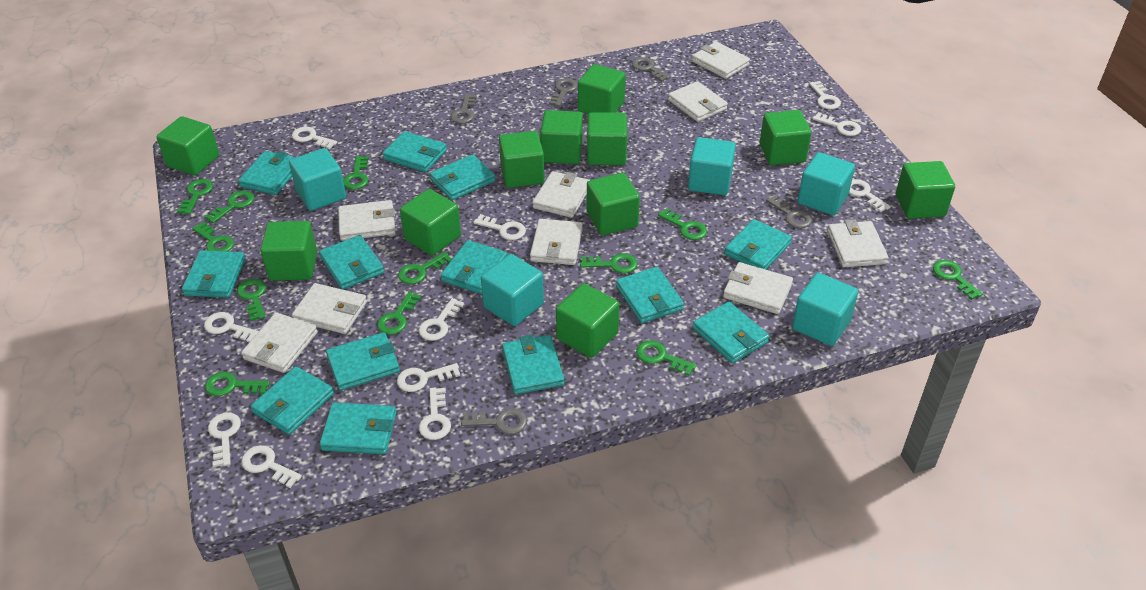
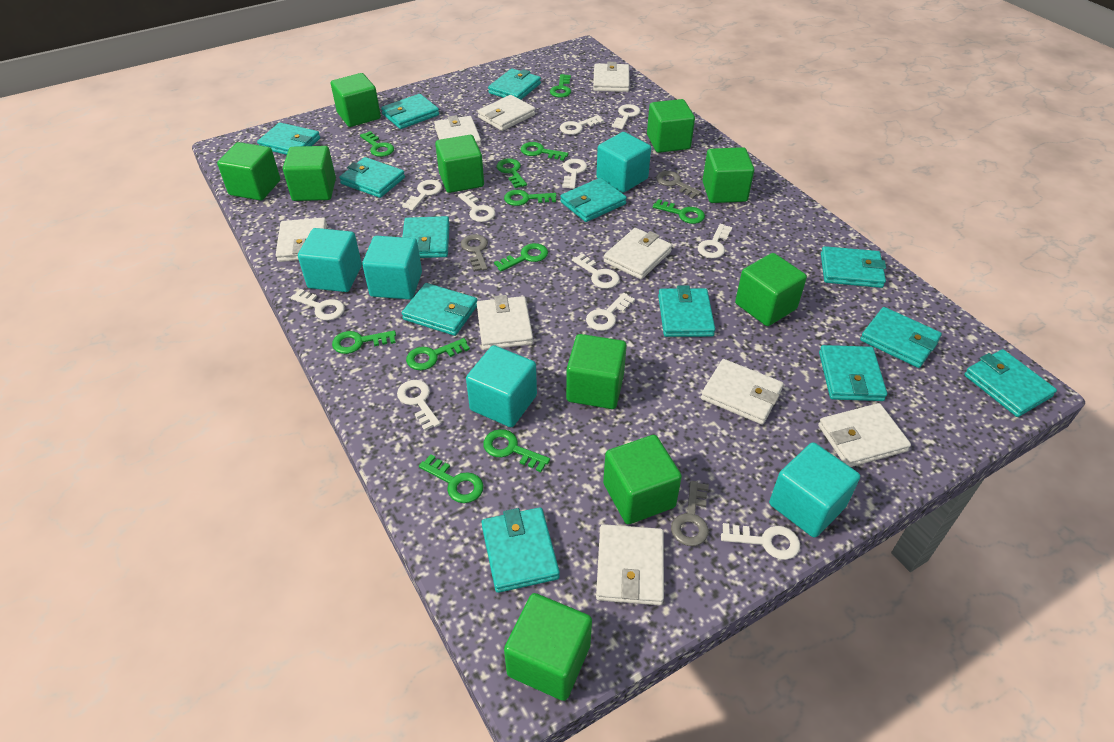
green cube: 11 -> 10
green key: 12 -> 11
grey key: 5 -> 3

